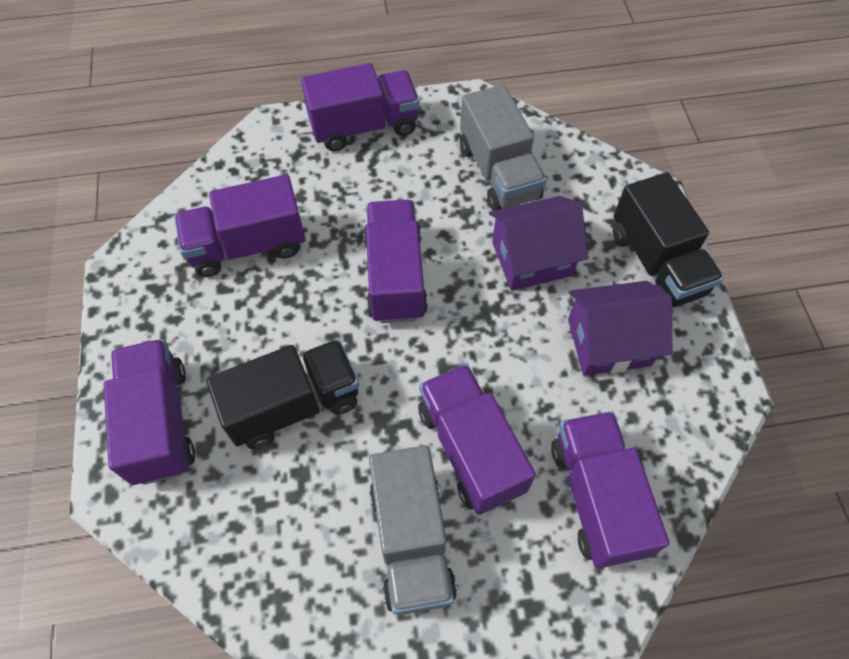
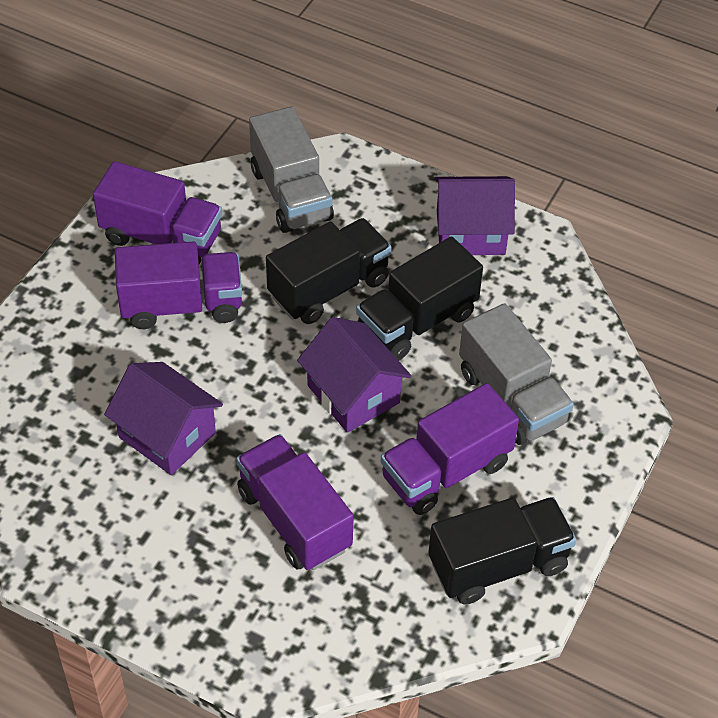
black truck: 2 -> 3
purple house: 2 -> 3
purple truck: 6 -> 4

